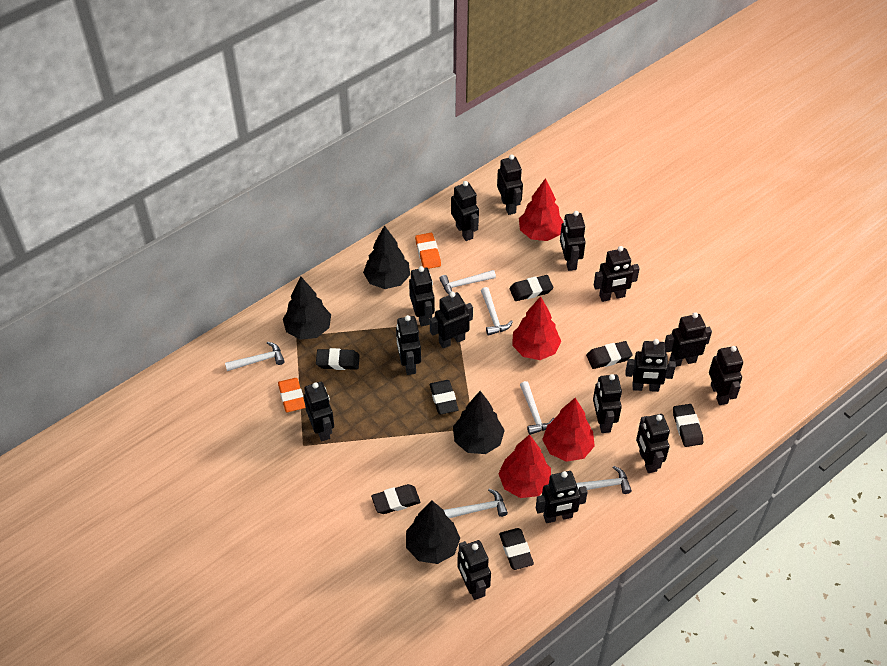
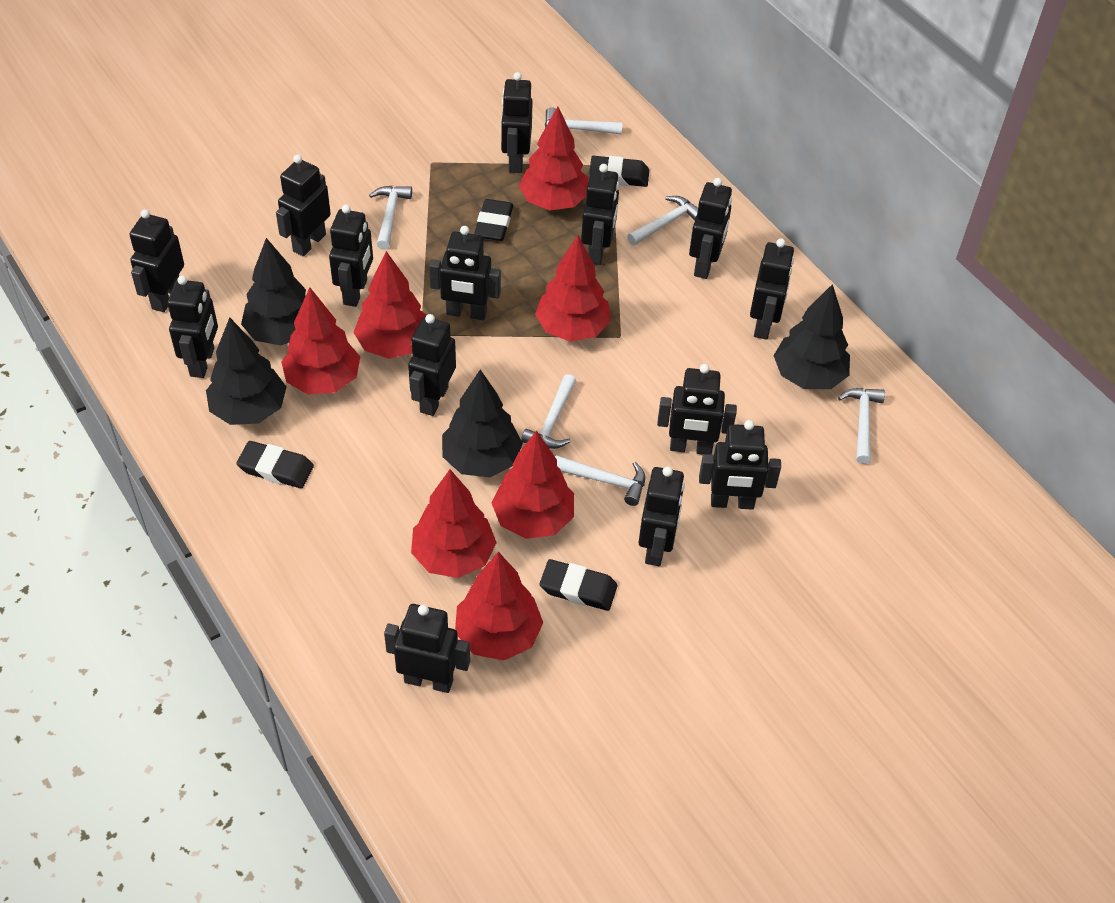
black eraser: 7 -> 4
black robot: 15 -> 14
orange eraser: 2 -> 0
red tree: 4 -> 7

